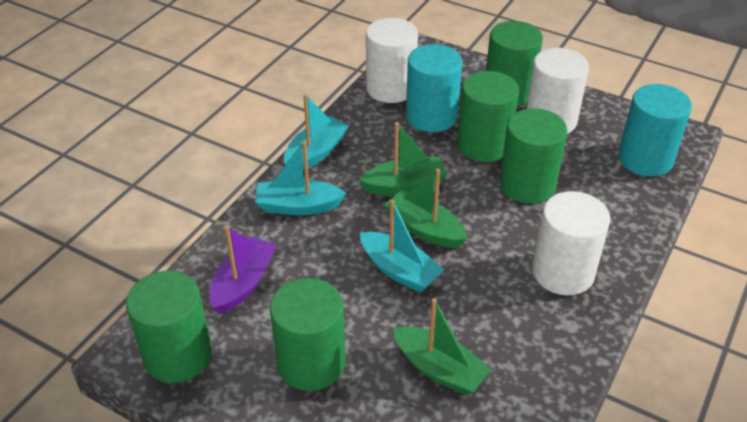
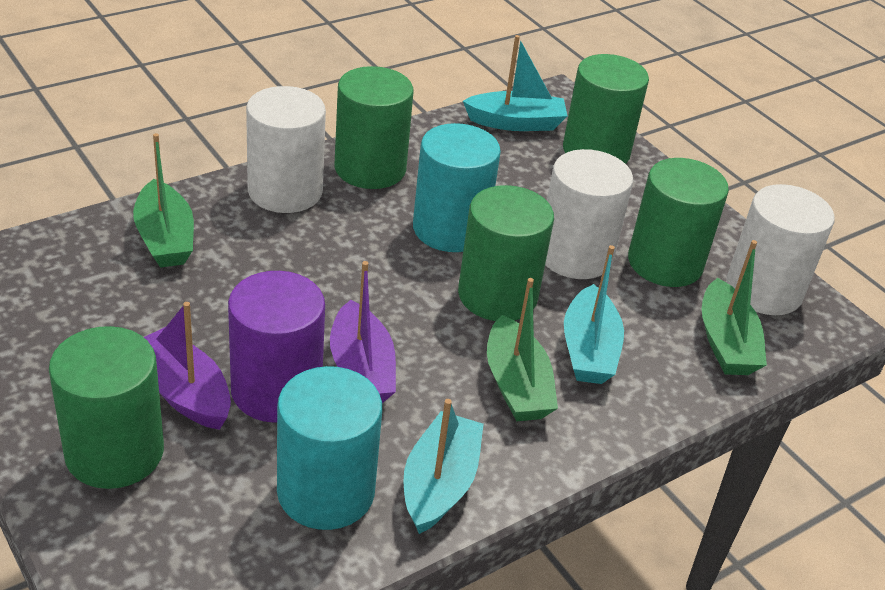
purple boat: 1 -> 2
purple cylinder: 0 -> 1

